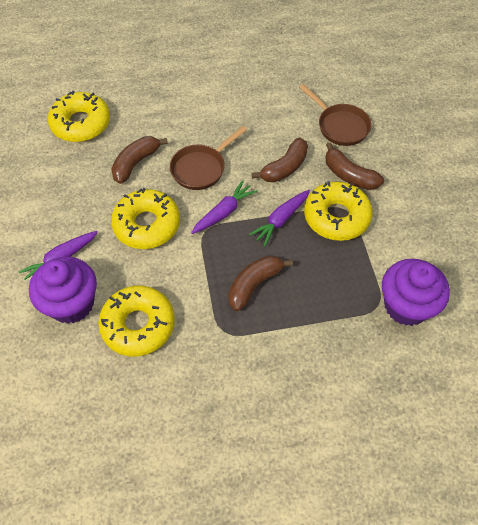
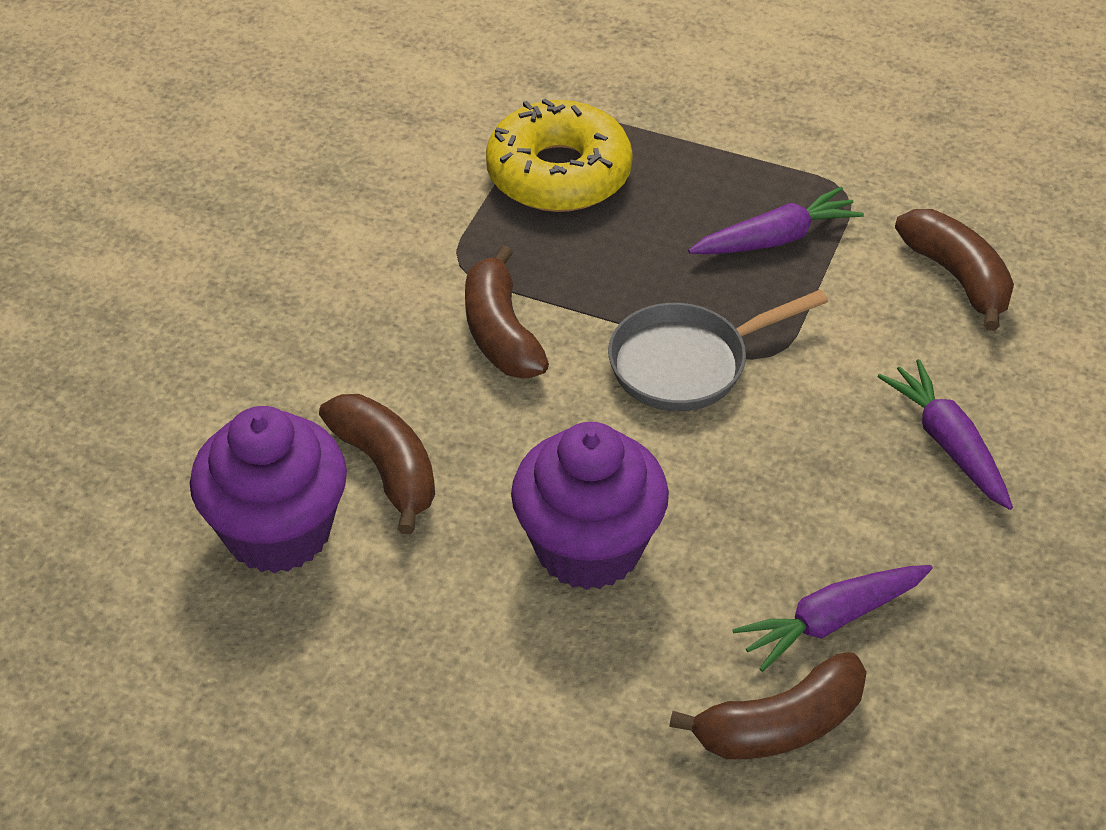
brown pan: 2 -> 0
grey pan: 0 -> 1
yellow donut: 4 -> 1

